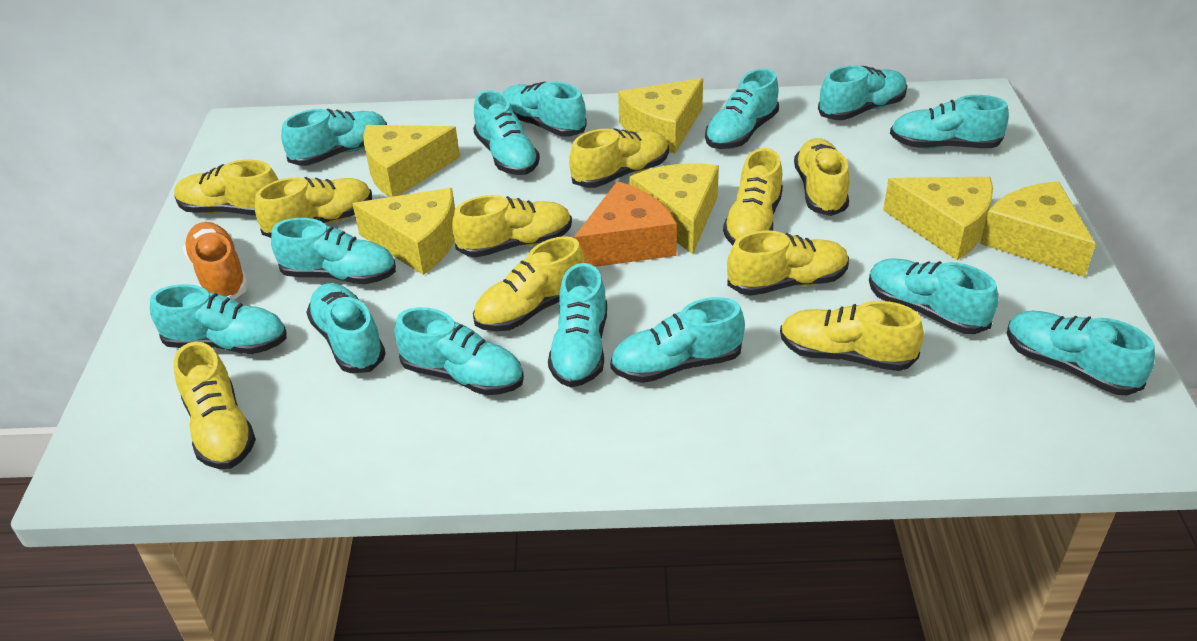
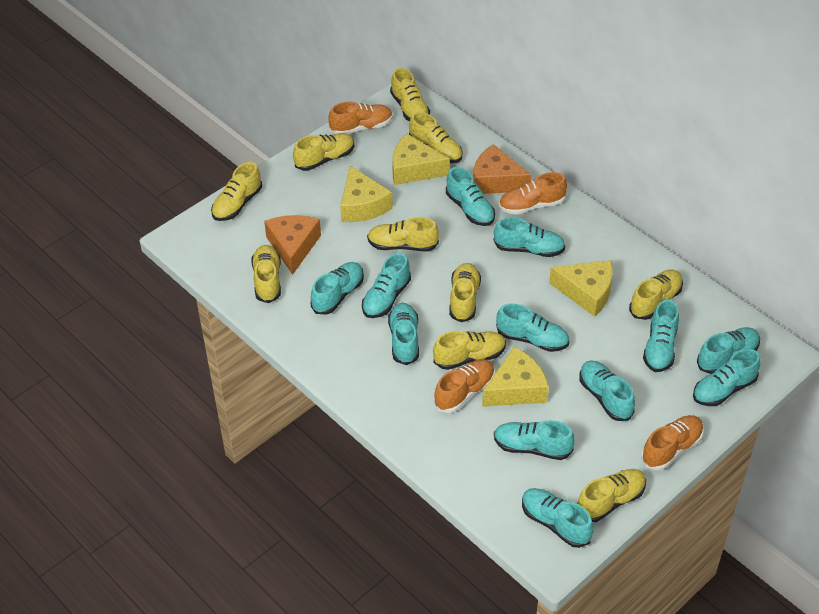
orange cheese: 1 -> 2
orange shoe: 1 -> 4
turquoise shoe: 14 -> 12
yellow cheese: 6 -> 4

